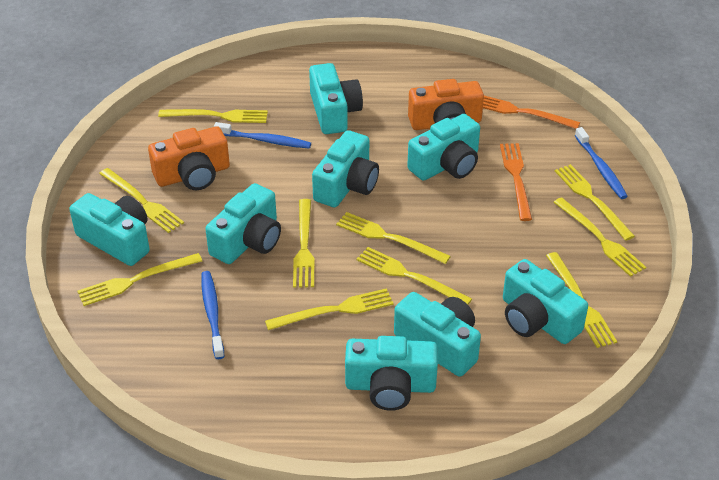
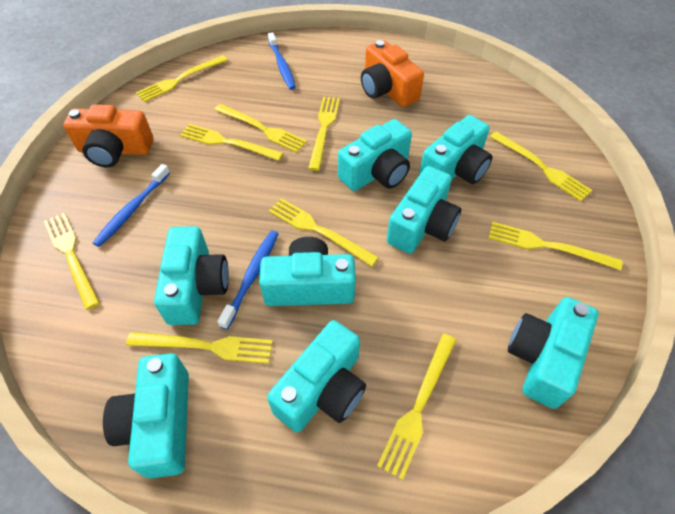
orange fork: 2 -> 0

